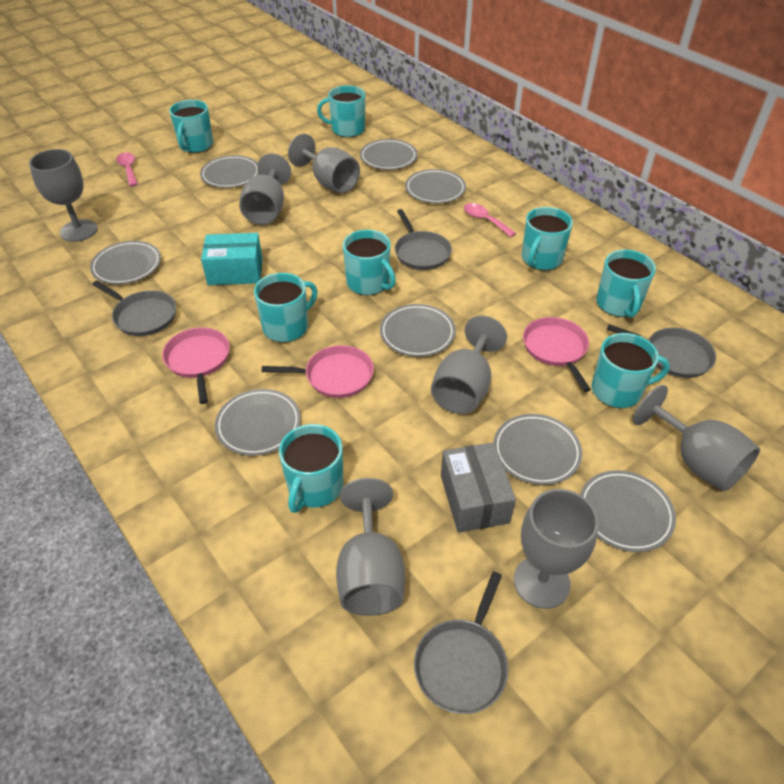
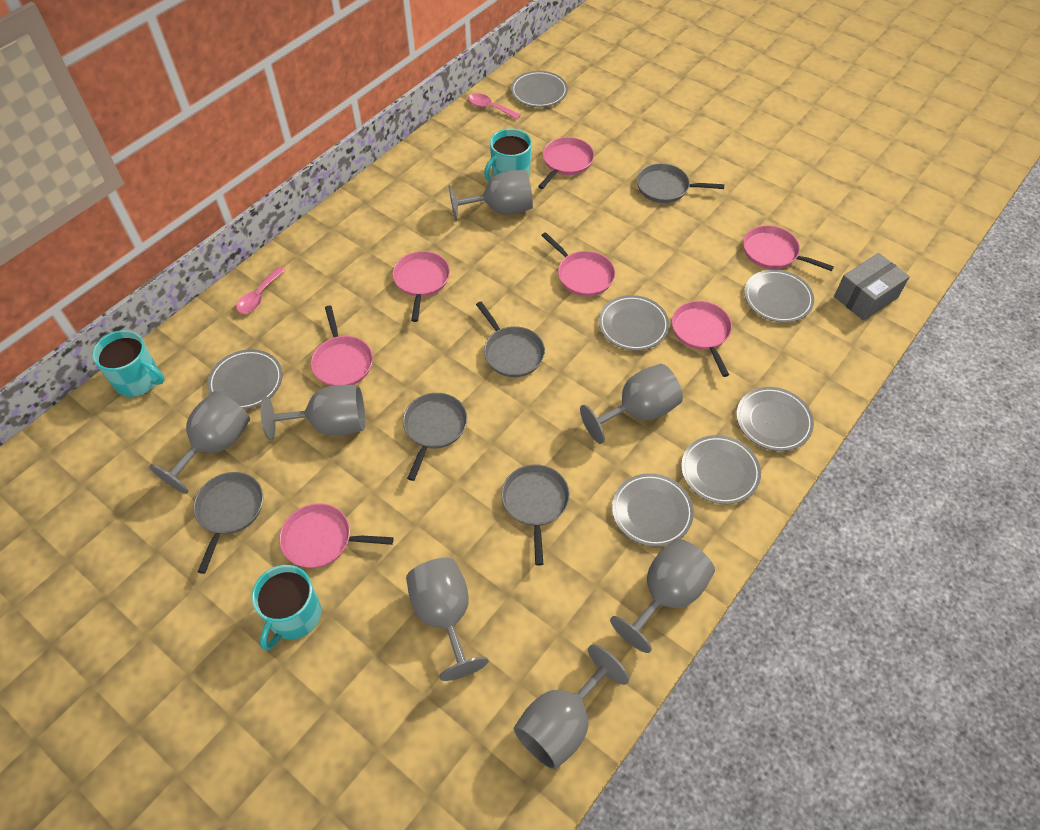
grey pan: 4 -> 5
grey plate: 8 -> 7
pink pan: 3 -> 7
turquoise box: 1 -> 0
turquoise mug: 8 -> 3

